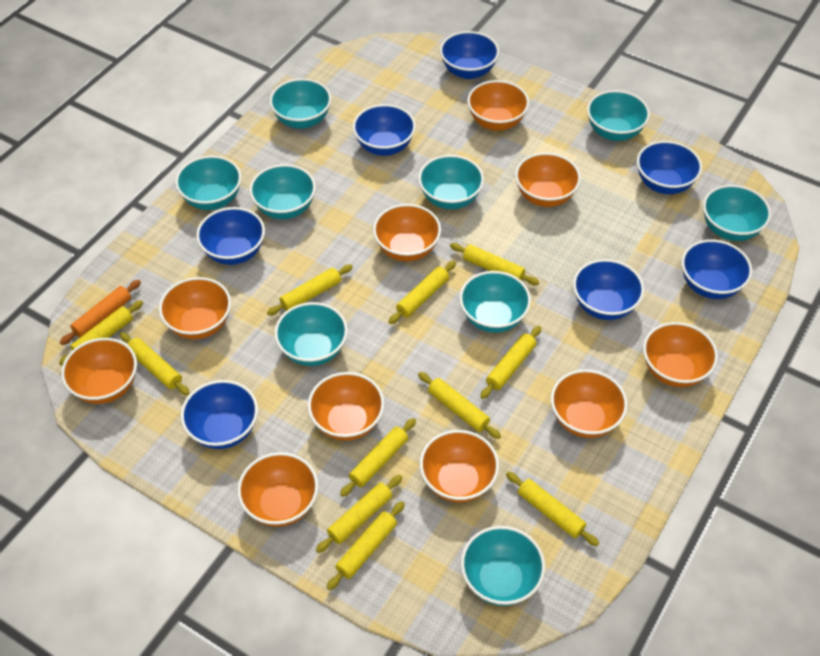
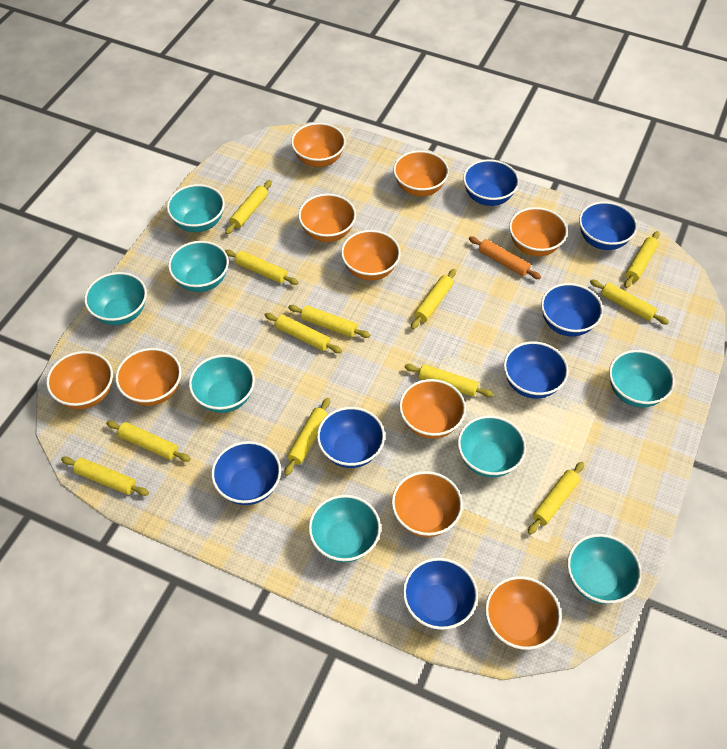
turquoise bowl: 9 -> 8
yellow rolling pin: 11 -> 12

